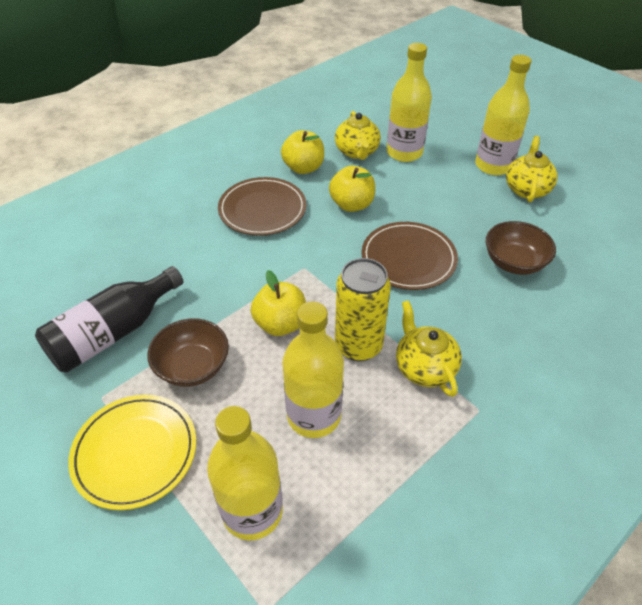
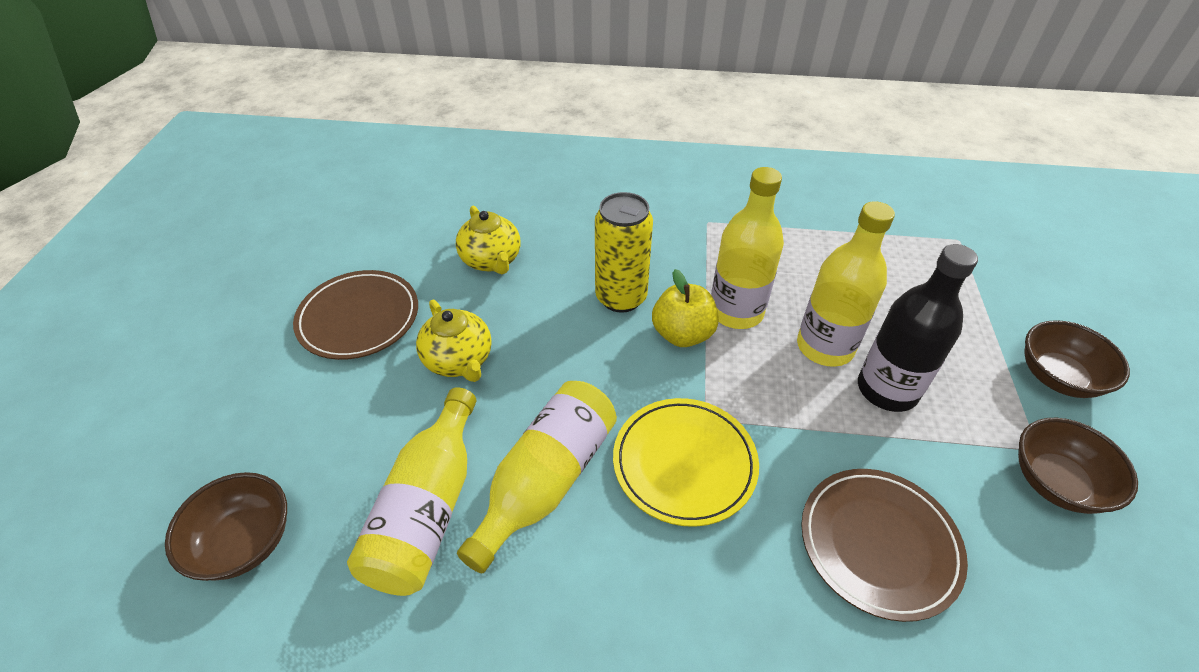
brown bowl: 2 -> 3
yellow apple: 3 -> 1
yellow teapot: 3 -> 2

